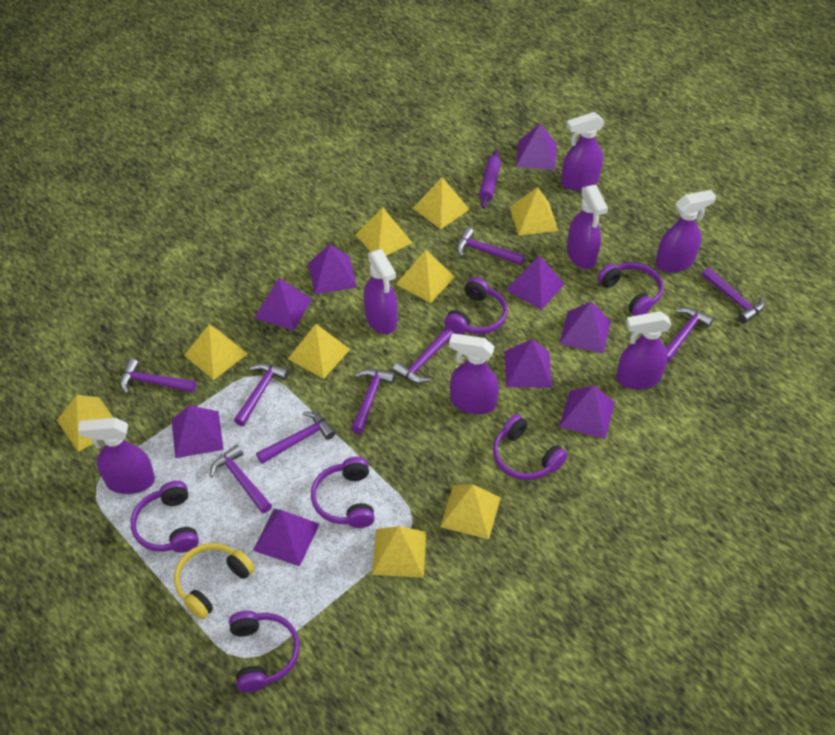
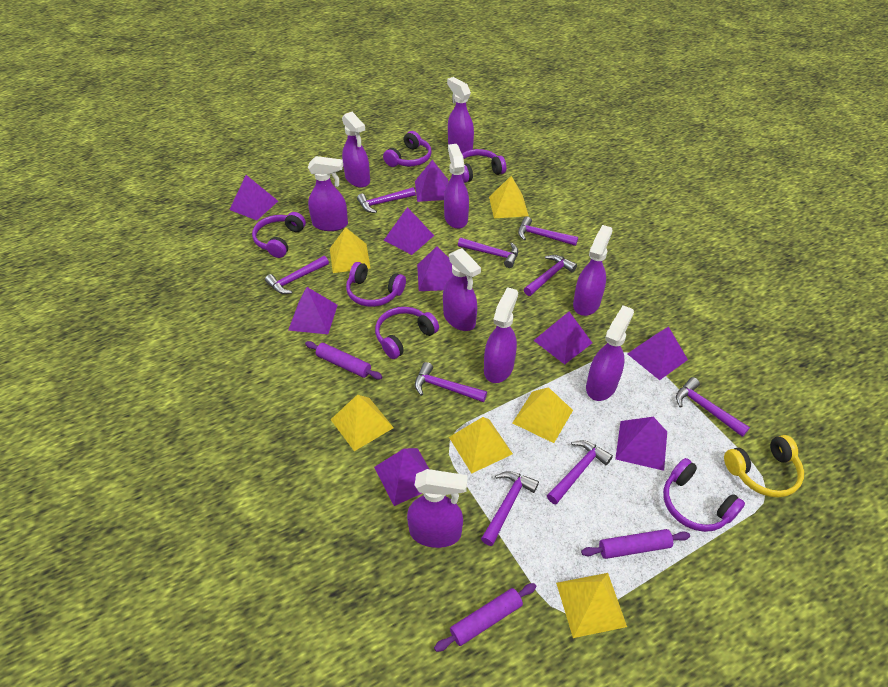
purple rolling pin: 1 -> 3
purple spray bottle: 7 -> 9
yellow pyramid: 9 -> 6

